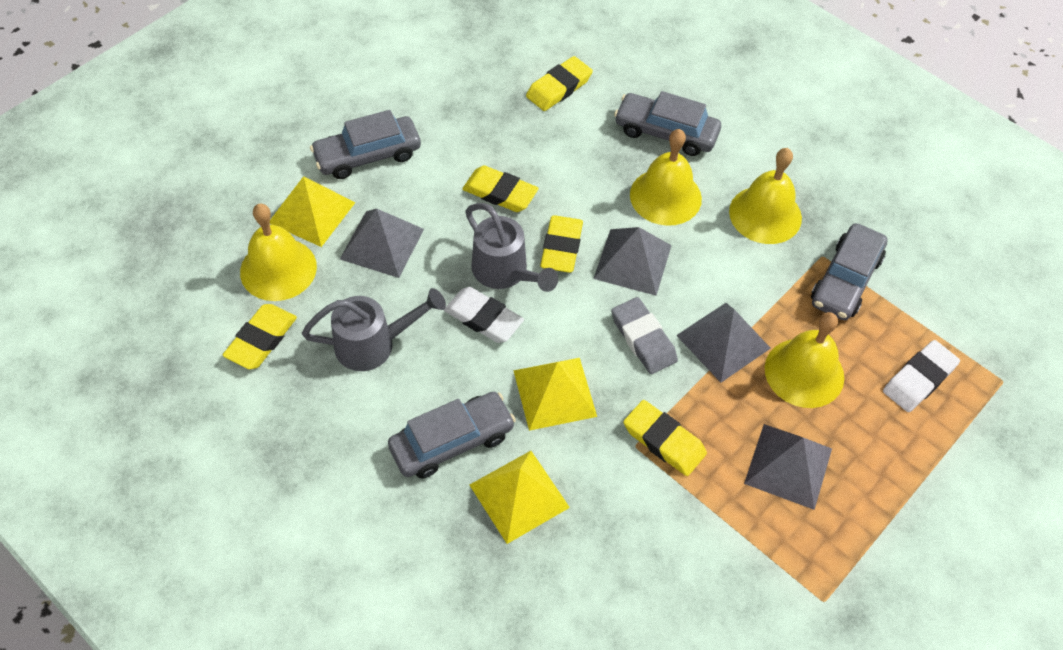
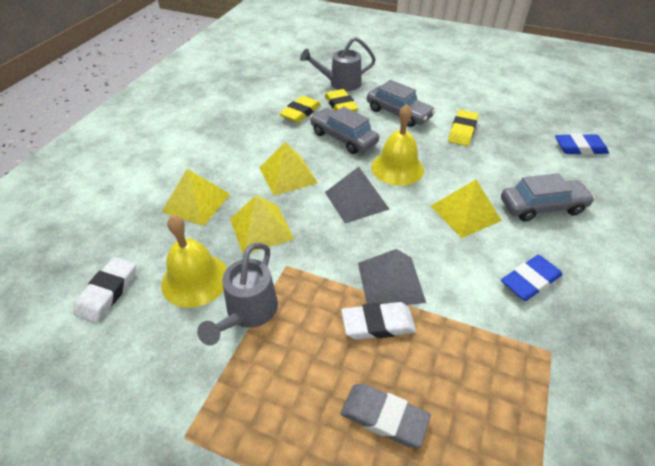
blue eraser: 0 -> 2
grey car: 4 -> 3
grey pyramid: 4 -> 2
yellow bell: 4 -> 2
yellow eraser: 5 -> 3
yellow pyramid: 3 -> 4

